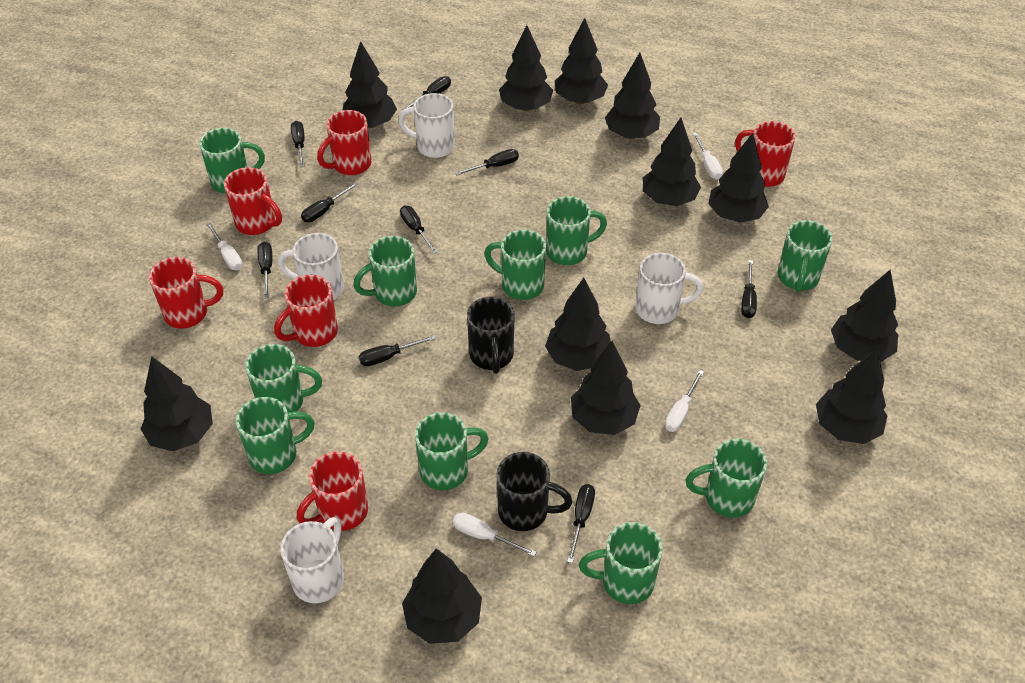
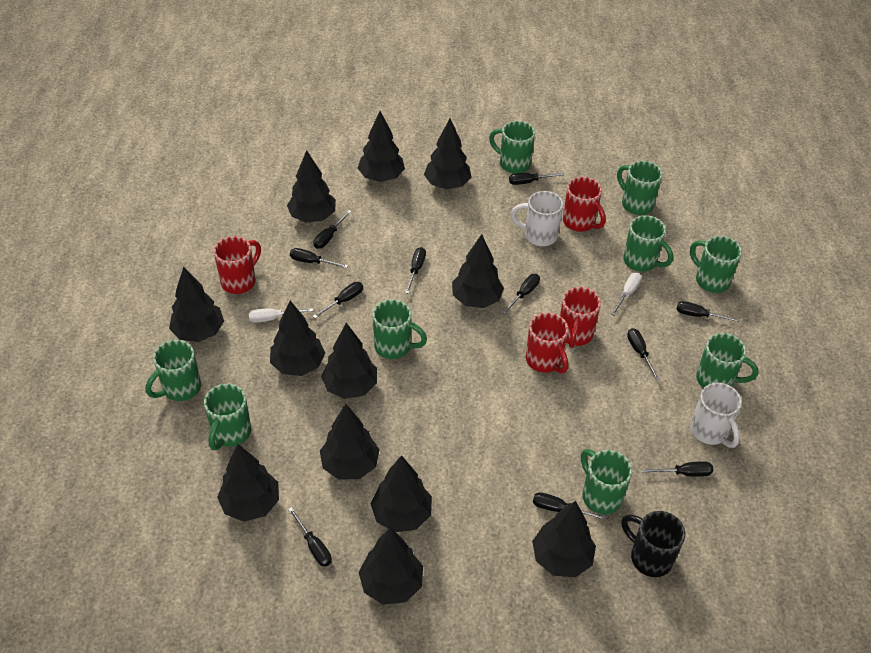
black mug: 2 -> 1
black screwdriver: 9 -> 11
green mug: 10 -> 9
red mug: 6 -> 4
white mug: 4 -> 2
white screwdriver: 4 -> 2

